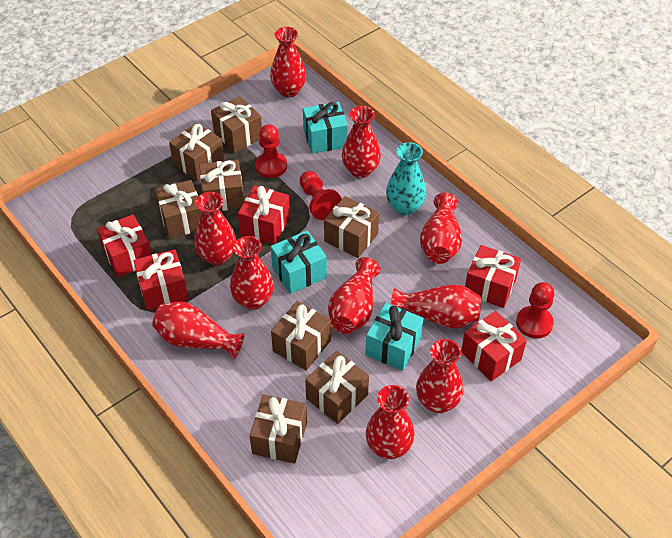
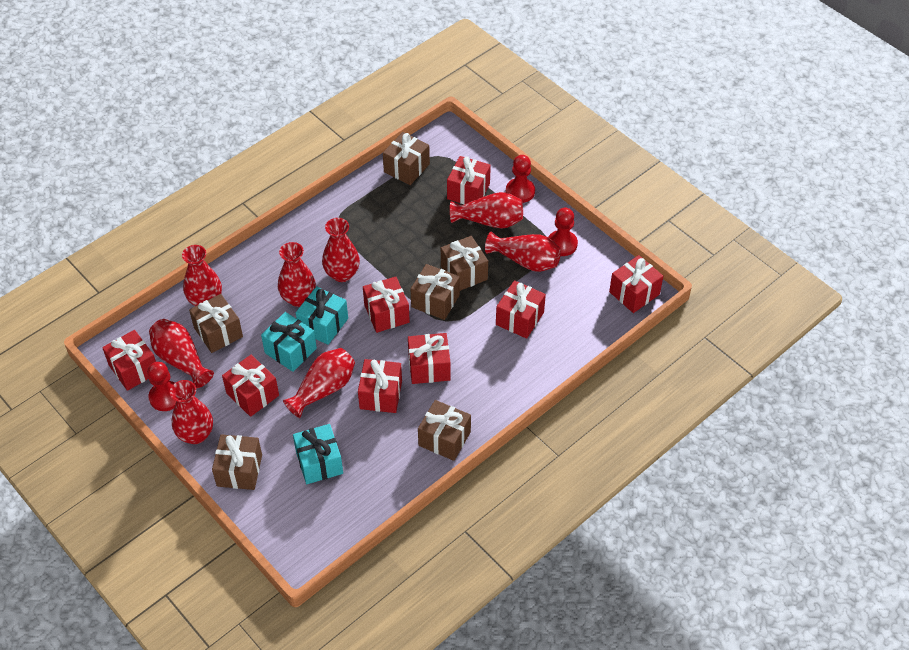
brown gift: 8 -> 6
red gift: 5 -> 8
red vase: 10 -> 8
turquoise vase: 1 -> 0

